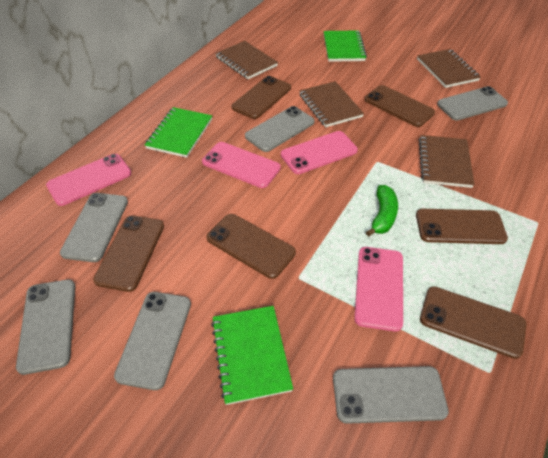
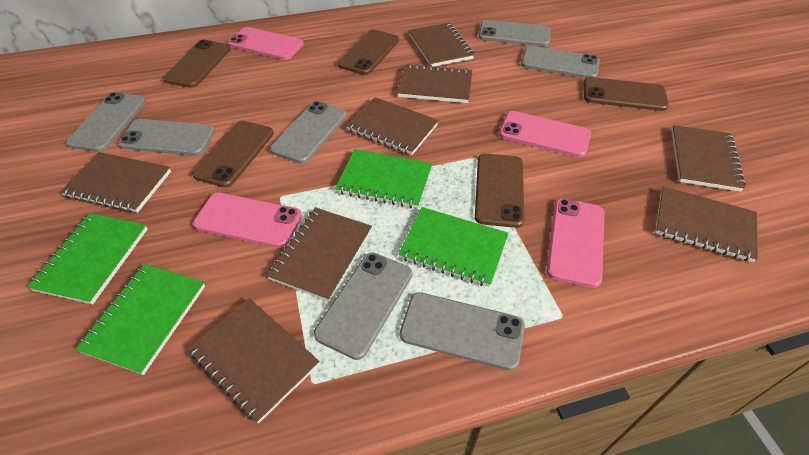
brown notebook: 4 -> 8
brown phone: 6 -> 5
green banana: 1 -> 0
green notebook: 3 -> 4
grey phone: 6 -> 7

